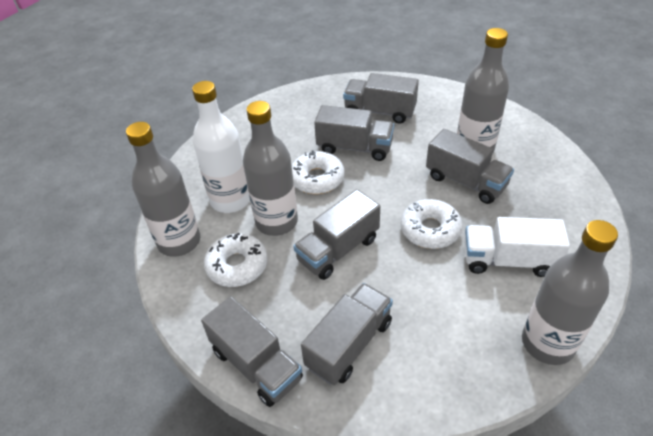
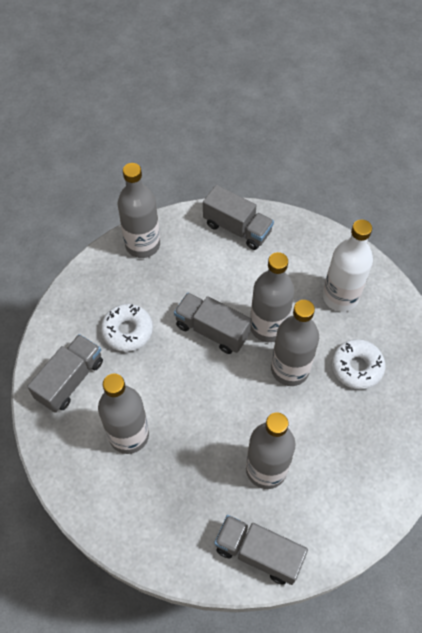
grey bottle: 4 -> 5
grey truck: 6 -> 4
white donut: 3 -> 2
white truck: 1 -> 0

